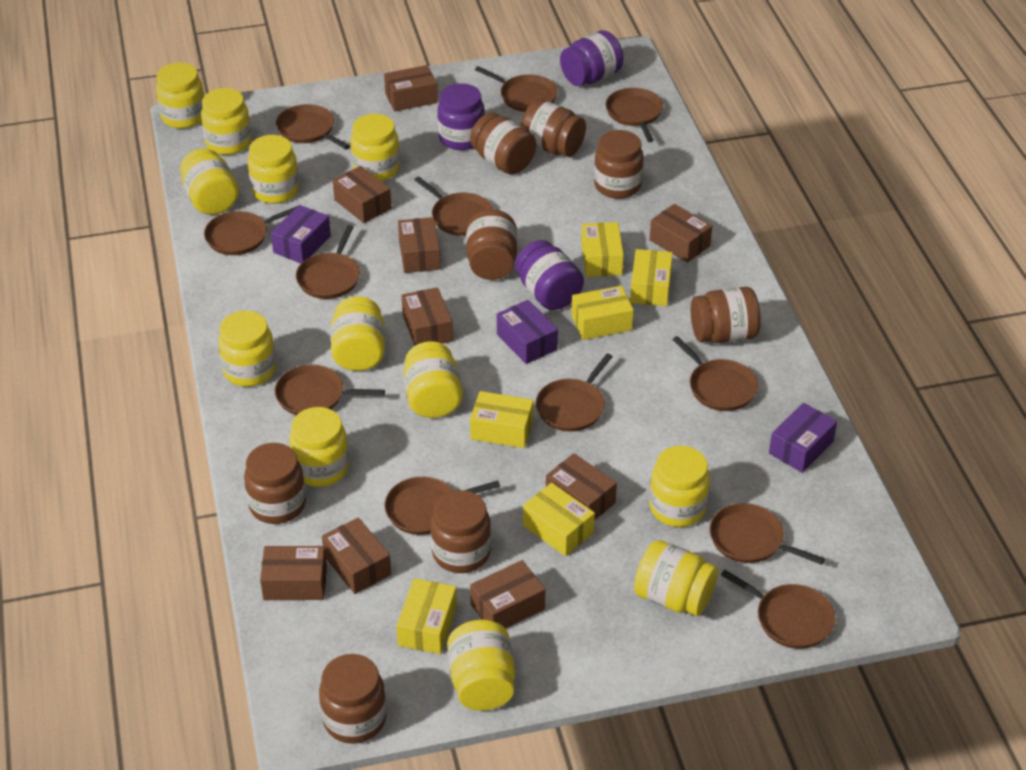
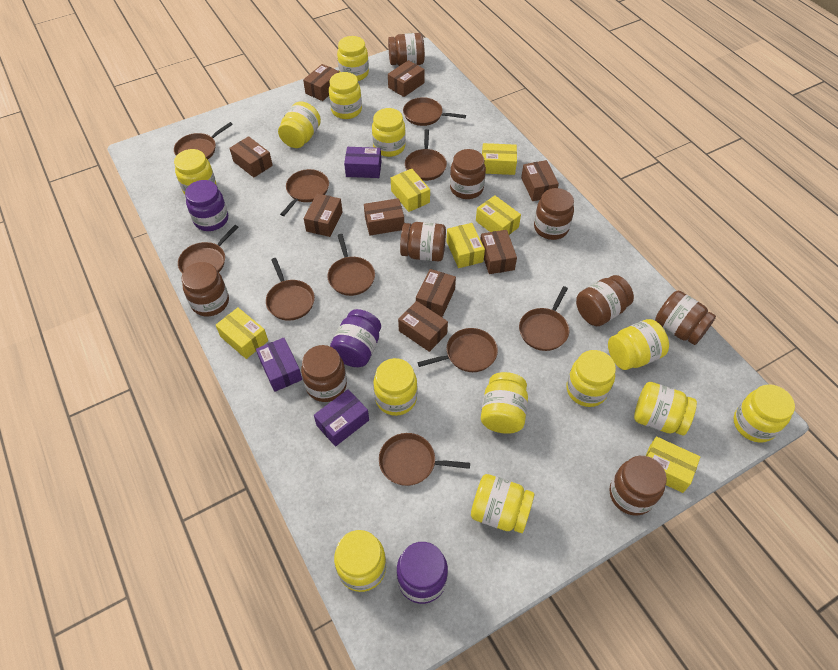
brown jar: 8 -> 9
brown pan: 12 -> 10
yellow jar: 12 -> 13

